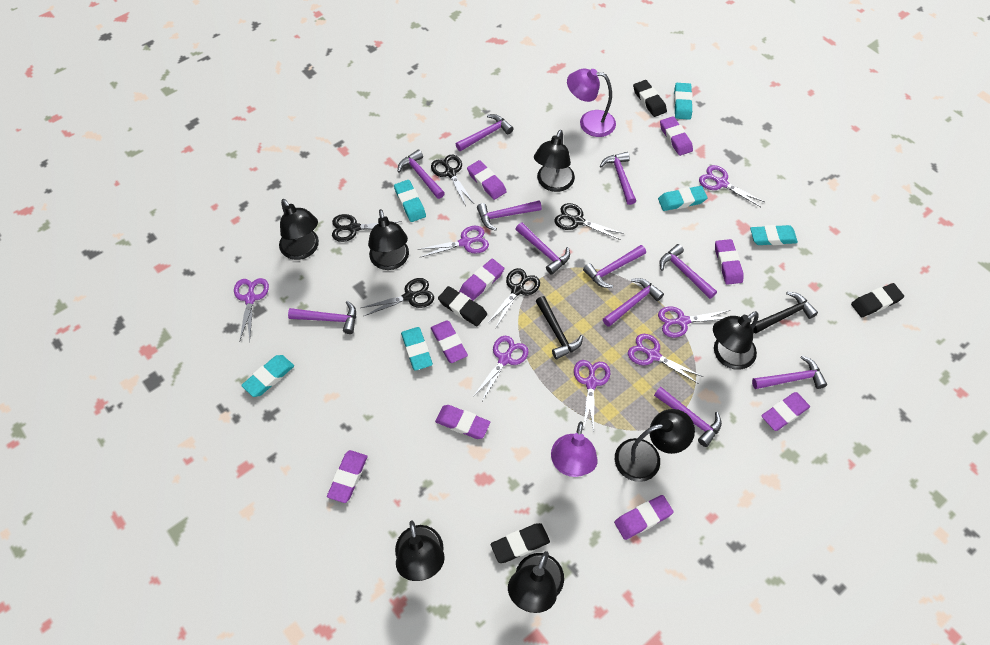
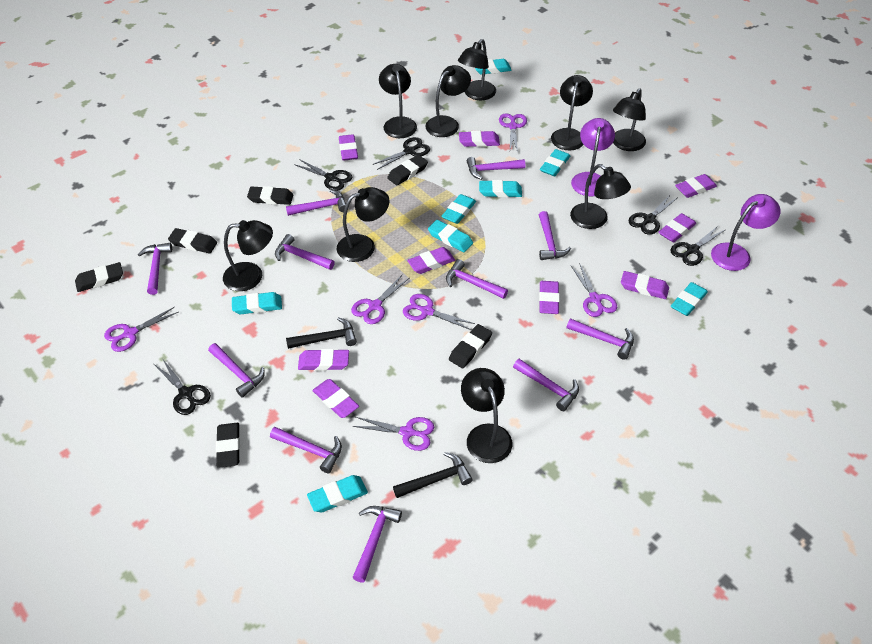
black eraser: 4 -> 6
black lamp: 7 -> 9
purple scissors: 7 -> 6
turquoise eraser: 6 -> 8

